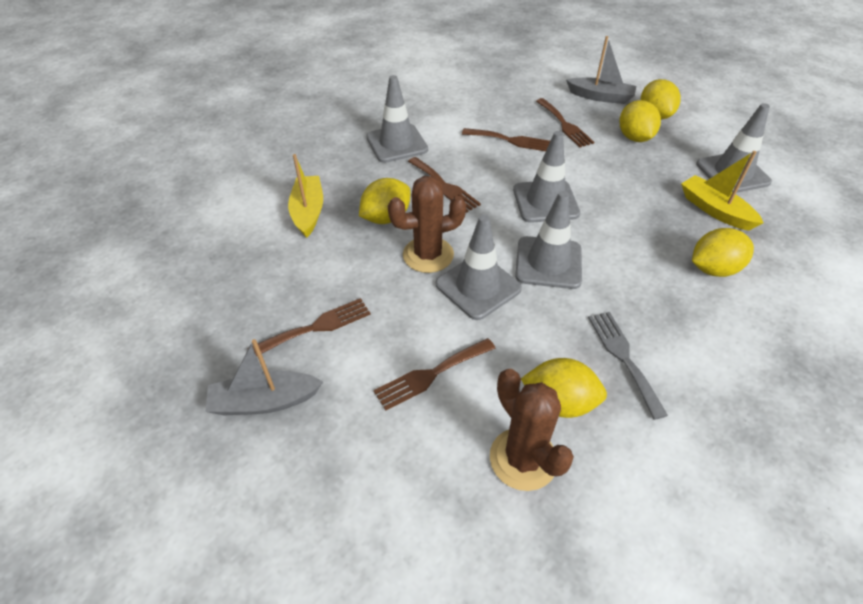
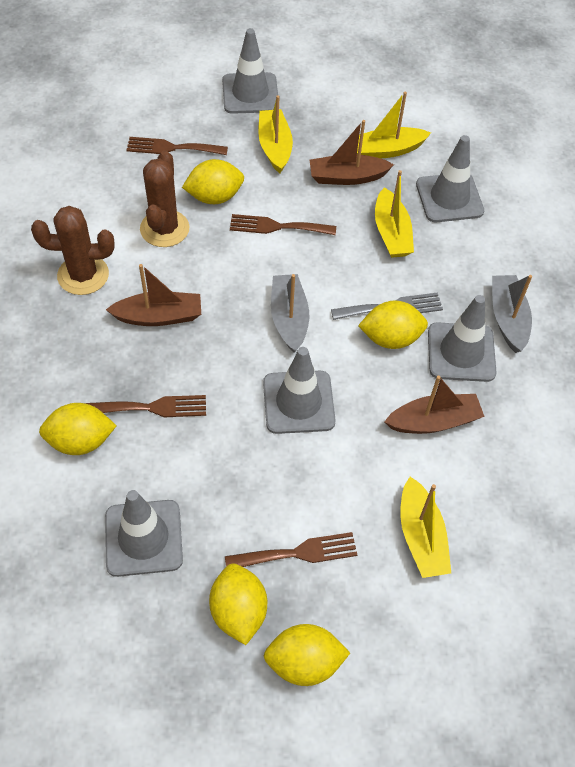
brown boat: 0 -> 3
brown fork: 5 -> 4
yellow boat: 2 -> 4

